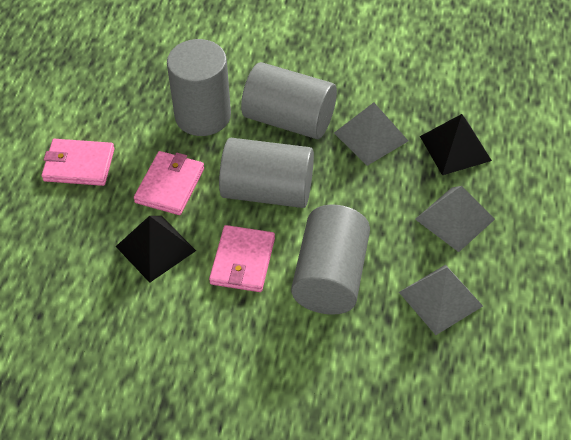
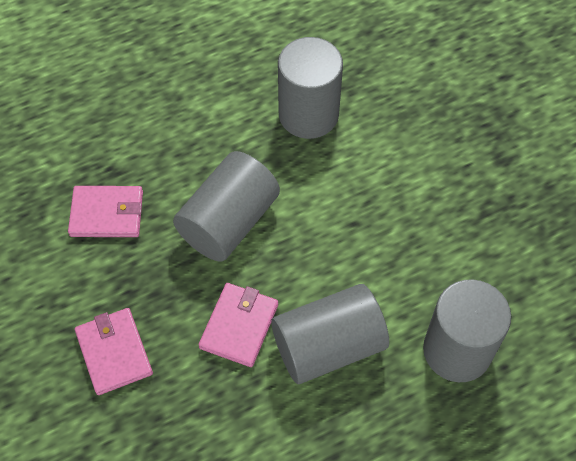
black pyramid: 2 -> 0
grey pyramid: 3 -> 0

